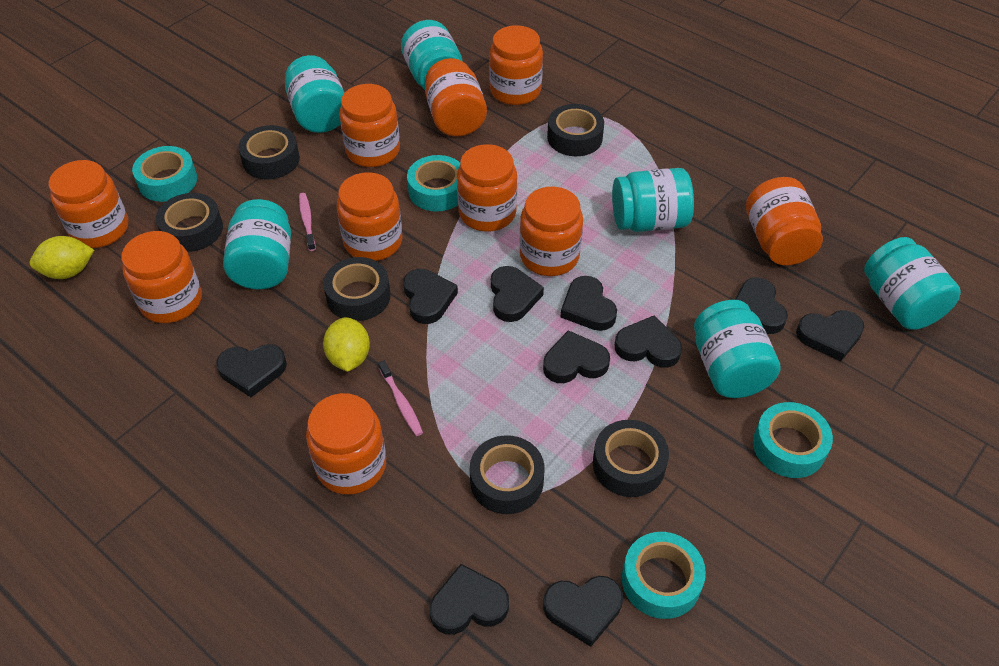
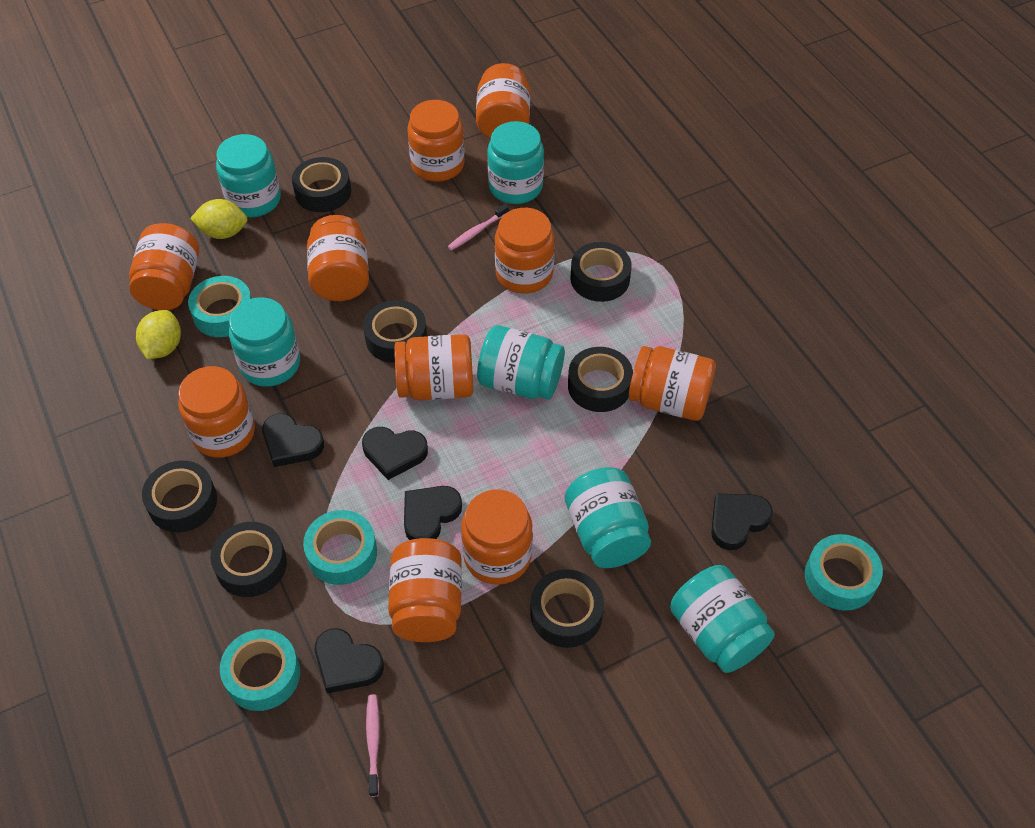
black heart: 10 -> 5
black tape: 6 -> 7

